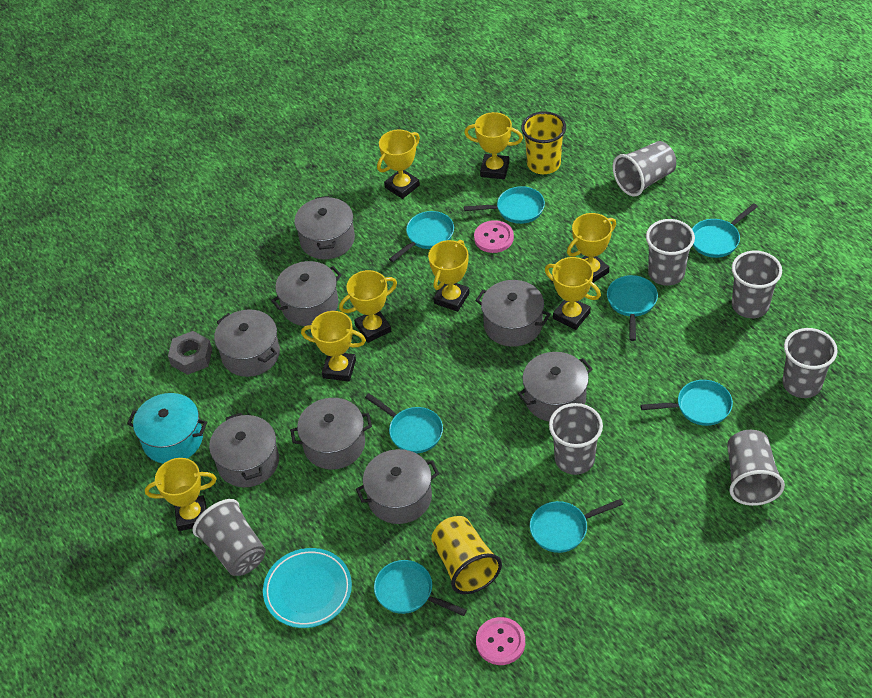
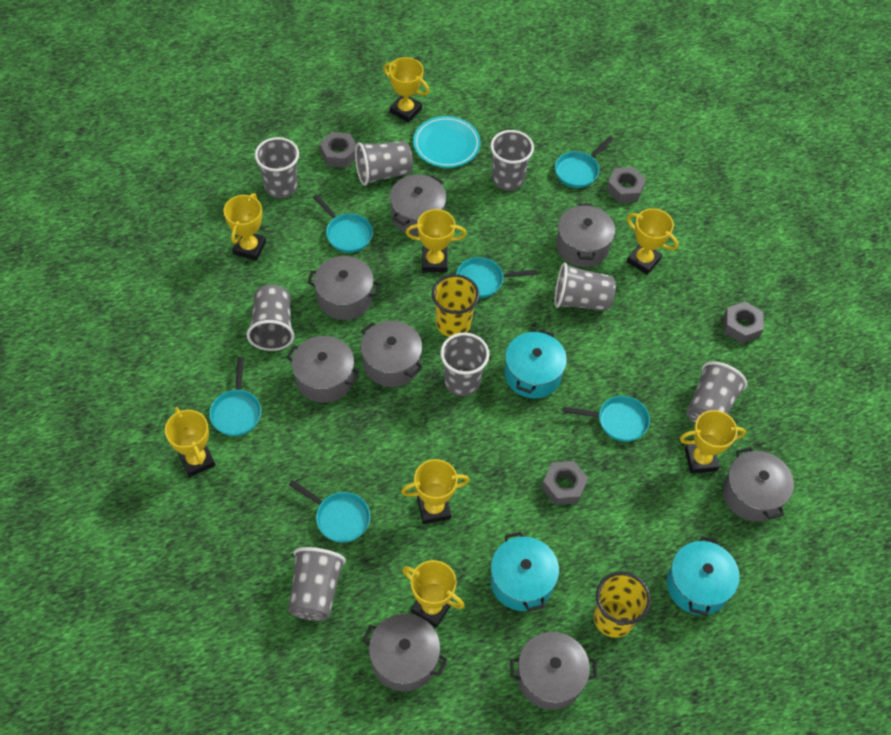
grey cup: 7 -> 8
grey nut: 1 -> 4
pink button: 2 -> 0
turquoise pan: 8 -> 6
turquoise pot: 1 -> 3

